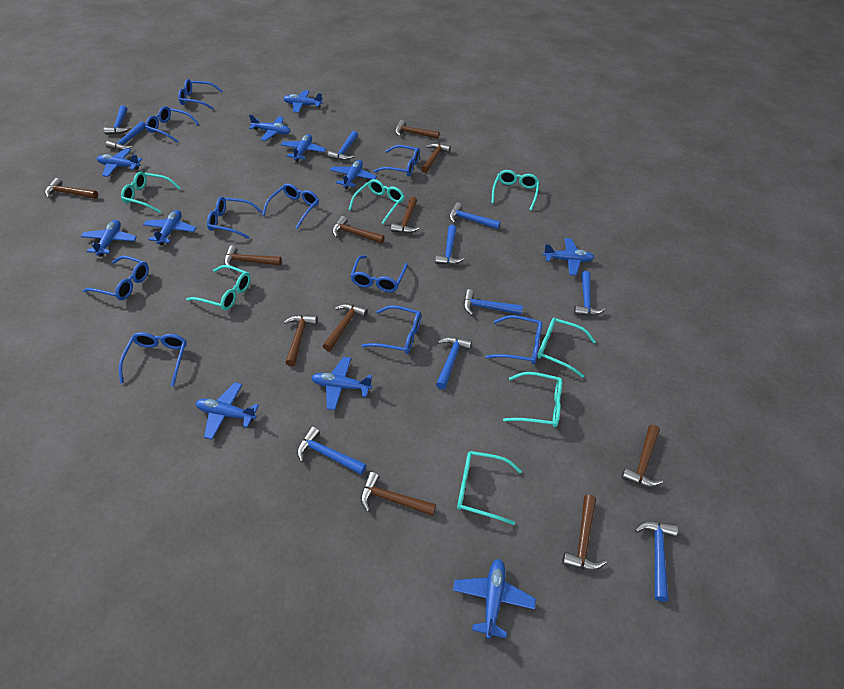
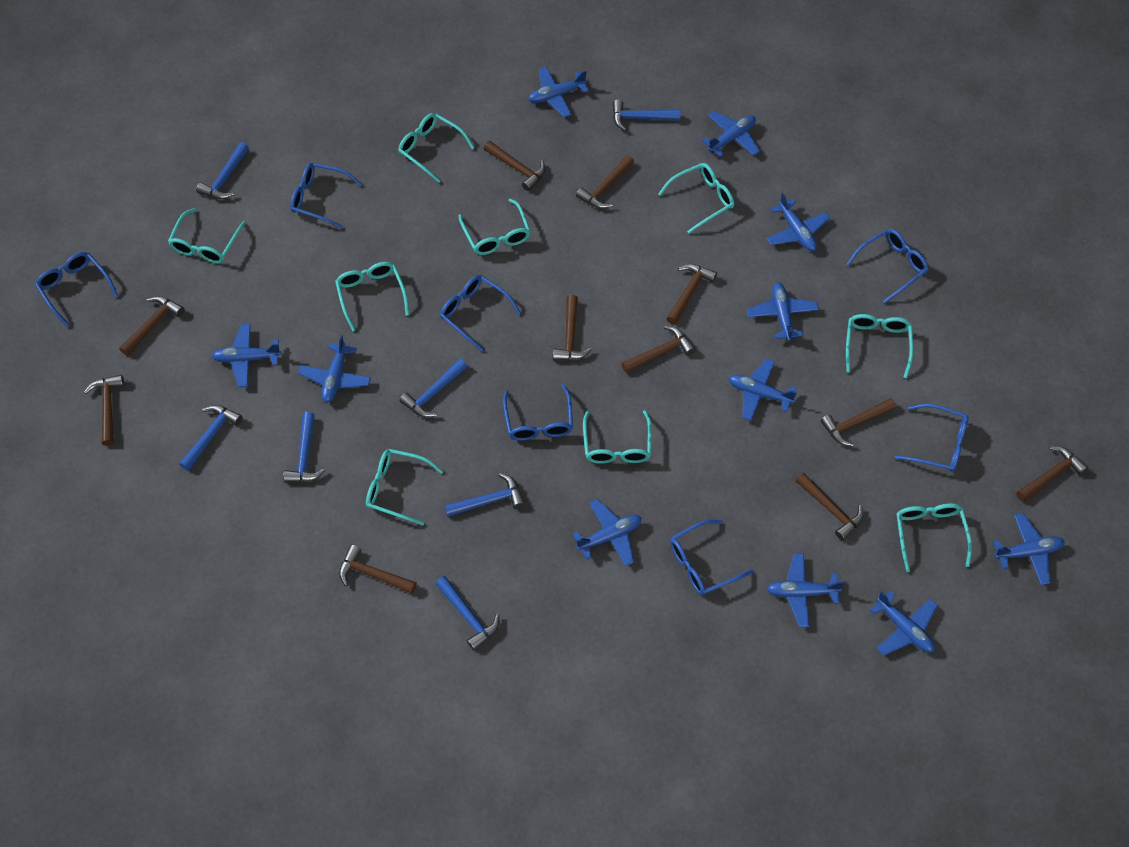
blue glasses: 10 -> 7
blue hammer: 10 -> 7
turquoise glasses: 7 -> 9

